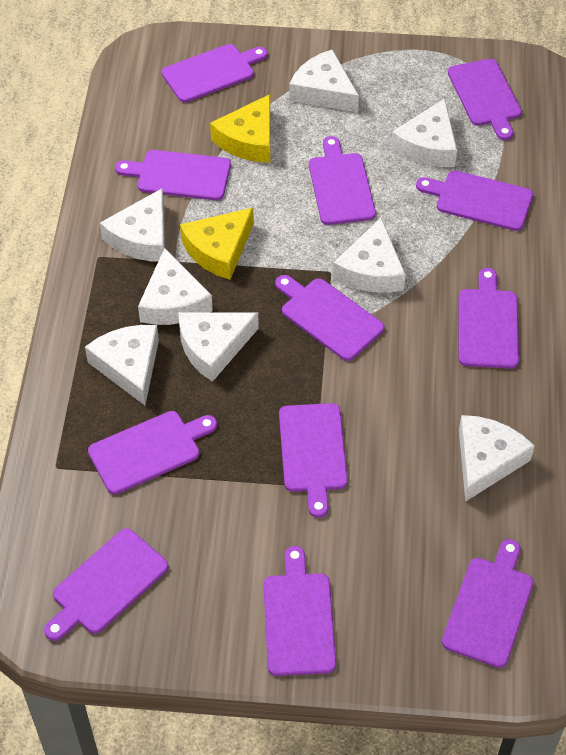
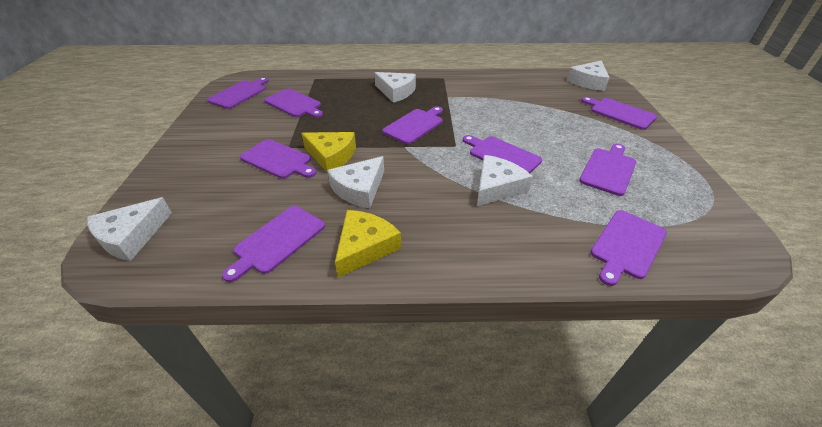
purple cutting board: 12 -> 9
white cheese: 8 -> 5

